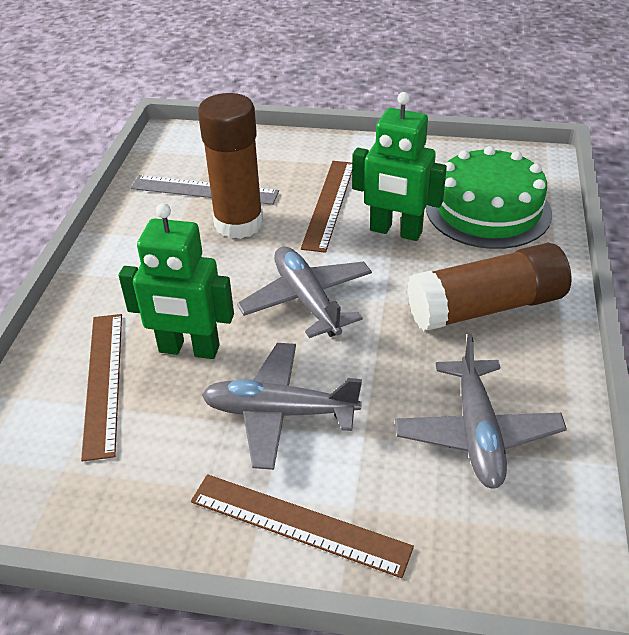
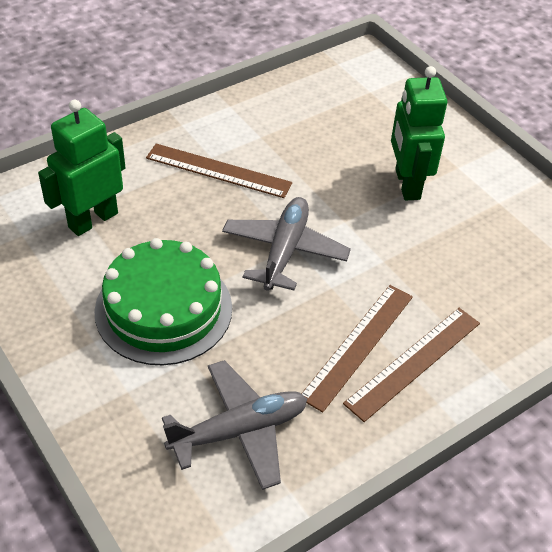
brown glue stick: 2 -> 0
grey plane: 3 -> 2
grey ruler: 1 -> 0

